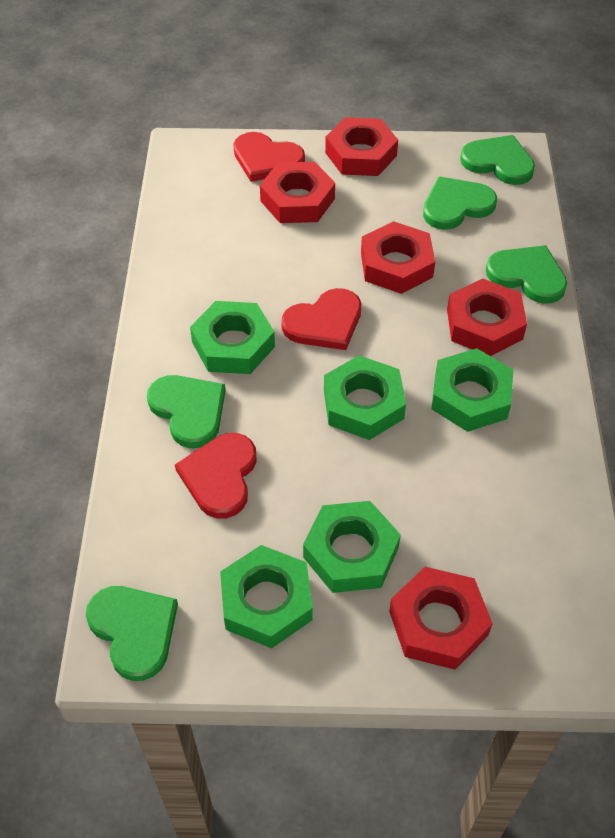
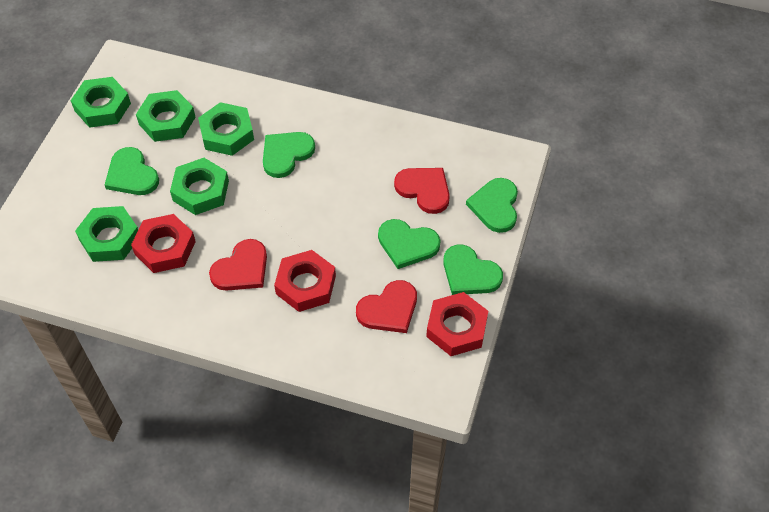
red nut: 5 -> 3

